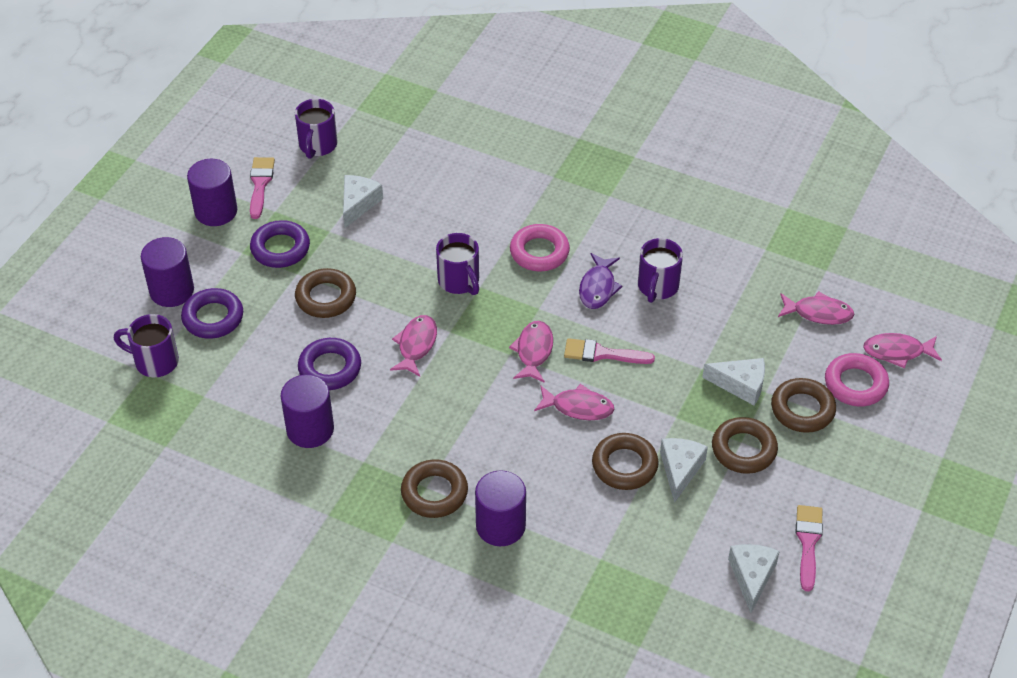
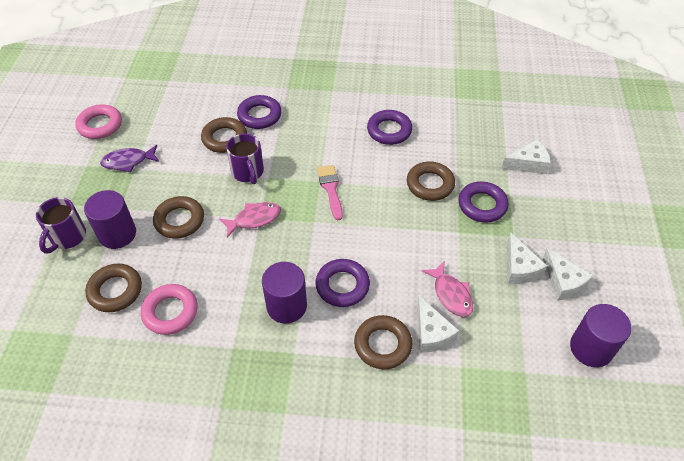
pink brush: 3 -> 1
pink fish: 5 -> 2
purple cylinder: 4 -> 3
purple mug: 4 -> 2
purple ring: 3 -> 4

